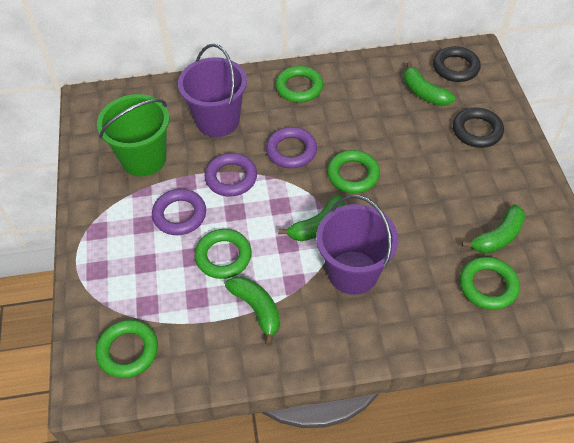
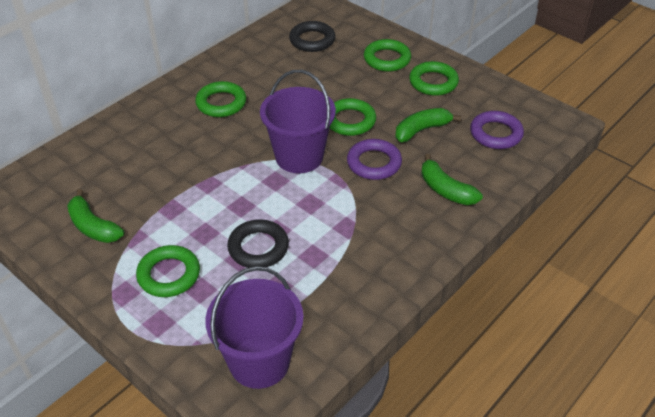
green banana: 4 -> 3
green bucket: 1 -> 0
purple ring: 3 -> 2

